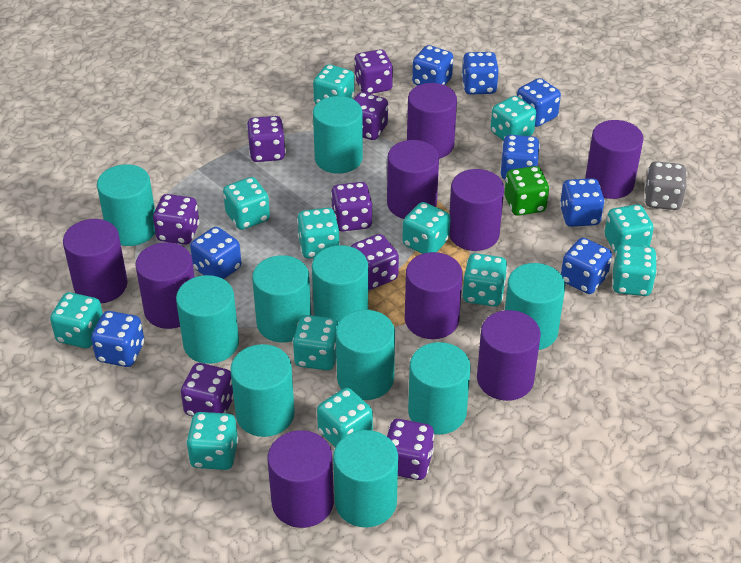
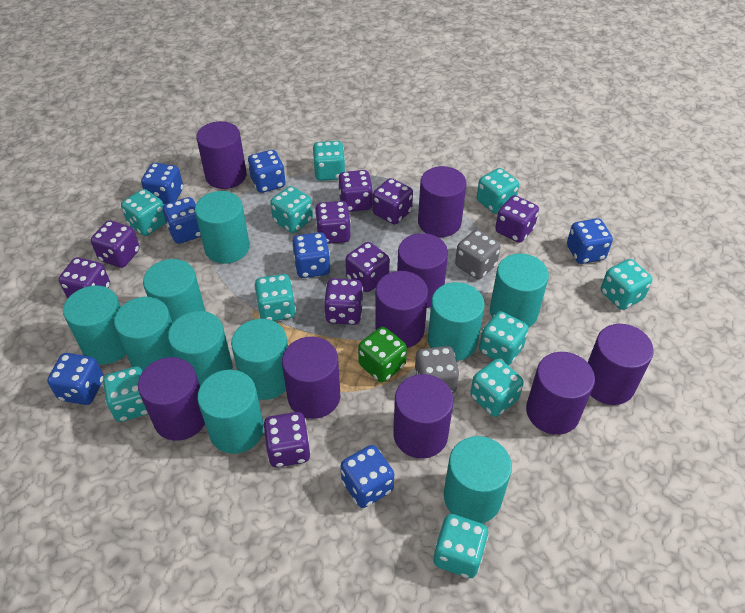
blue dice: 8 -> 7
grey dice: 1 -> 2
purple dice: 8 -> 9
turquoise dice: 12 -> 10

